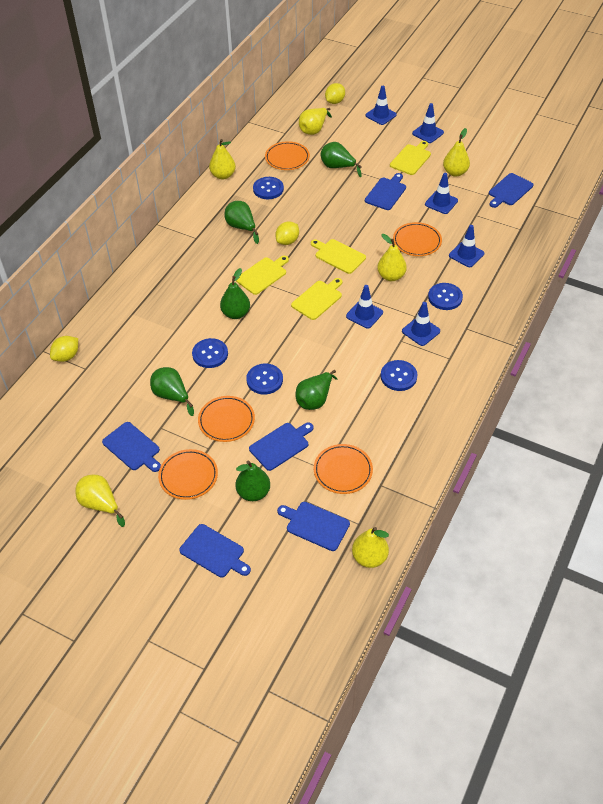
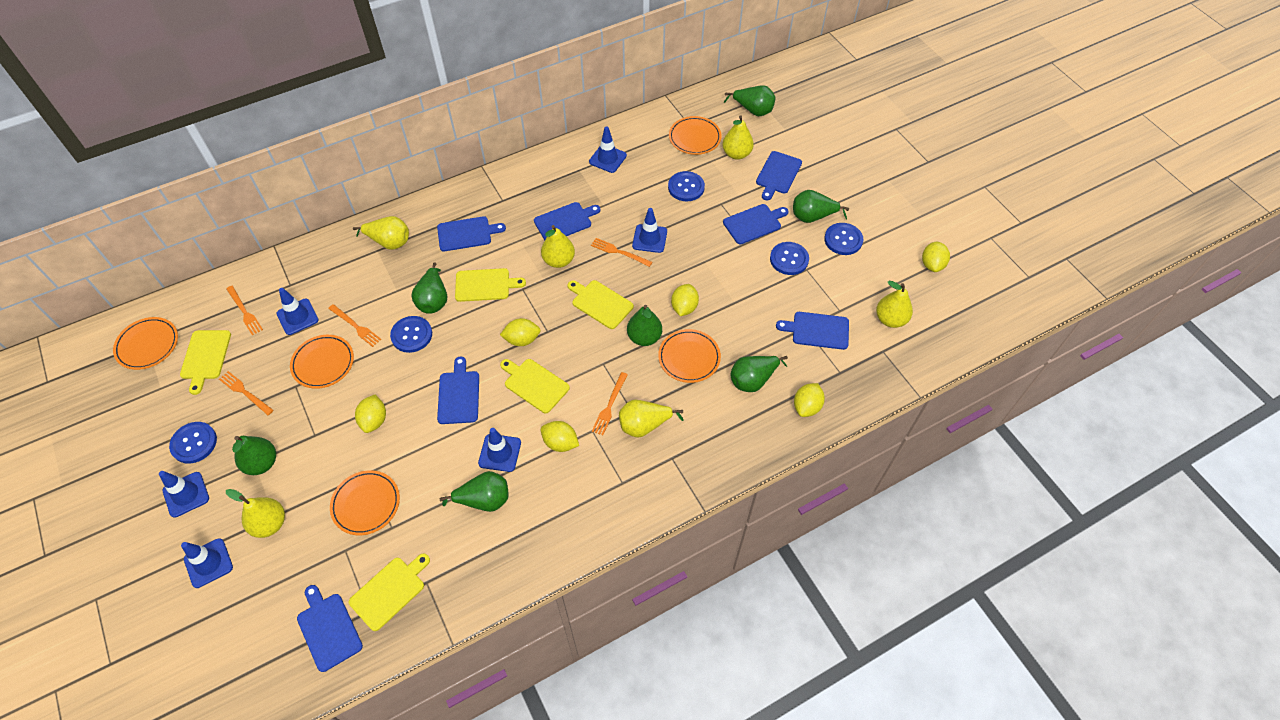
blue cutting board: 6 -> 7
green pear: 6 -> 7
orange fork: 0 -> 5
yellow cutting board: 4 -> 5
yellow lemon: 3 -> 6

